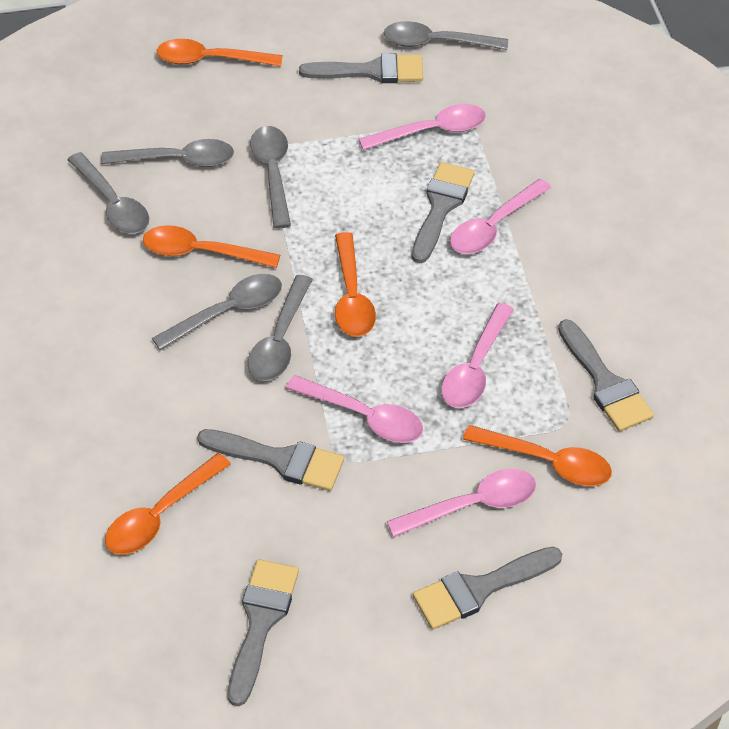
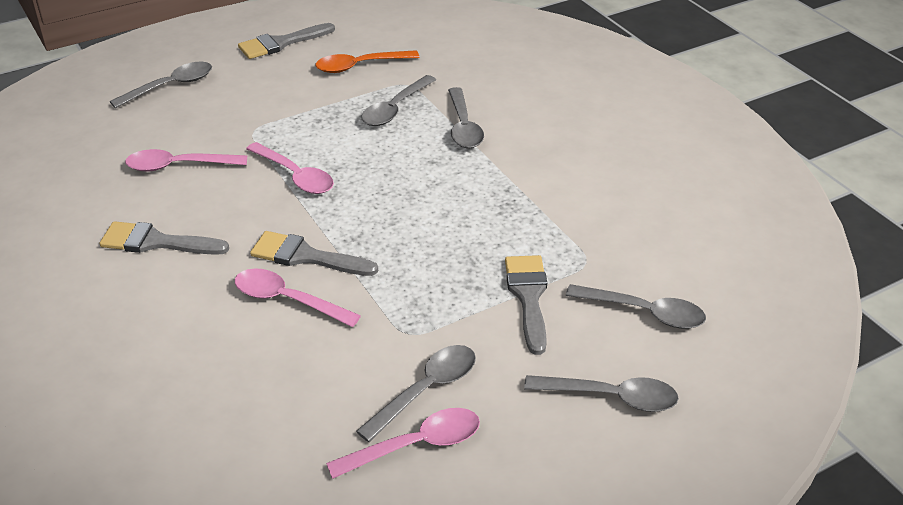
grey brush: 6 -> 4
orange spoon: 5 -> 1
pink spoon: 5 -> 4

